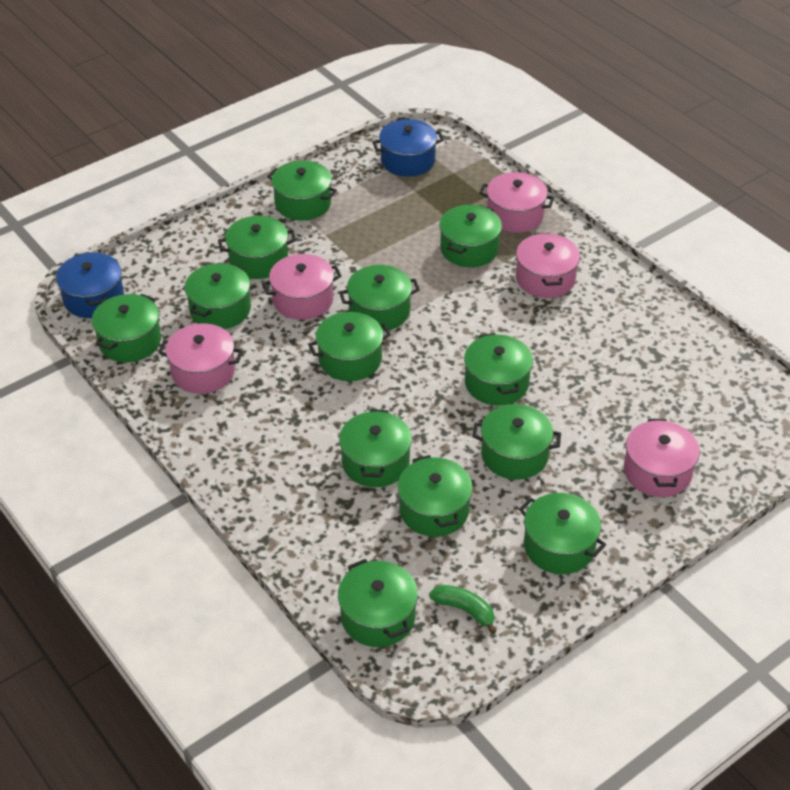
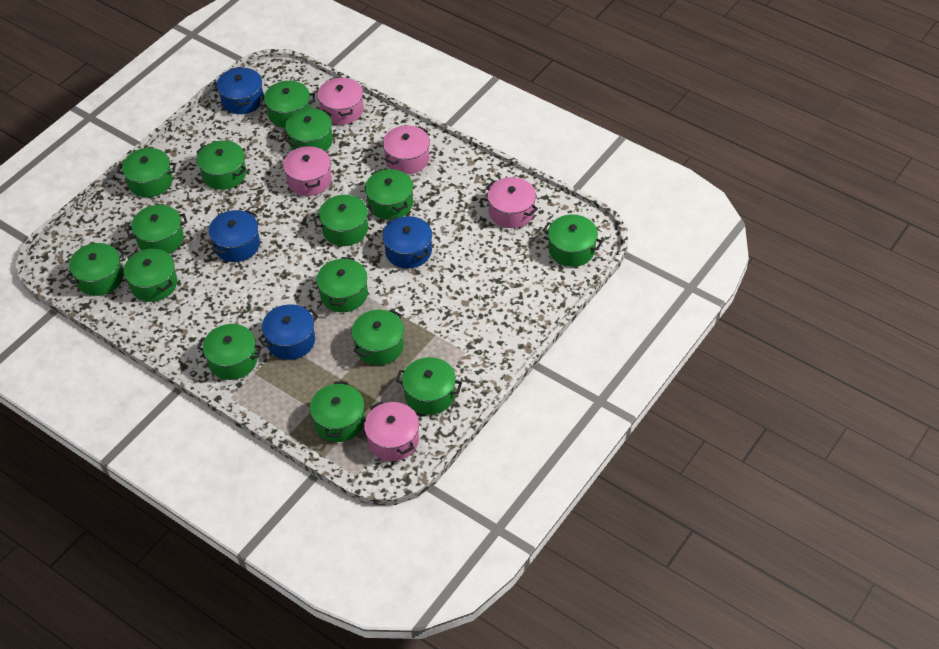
blue pot: 2 -> 4
green banana: 1 -> 0
green pot: 13 -> 15

